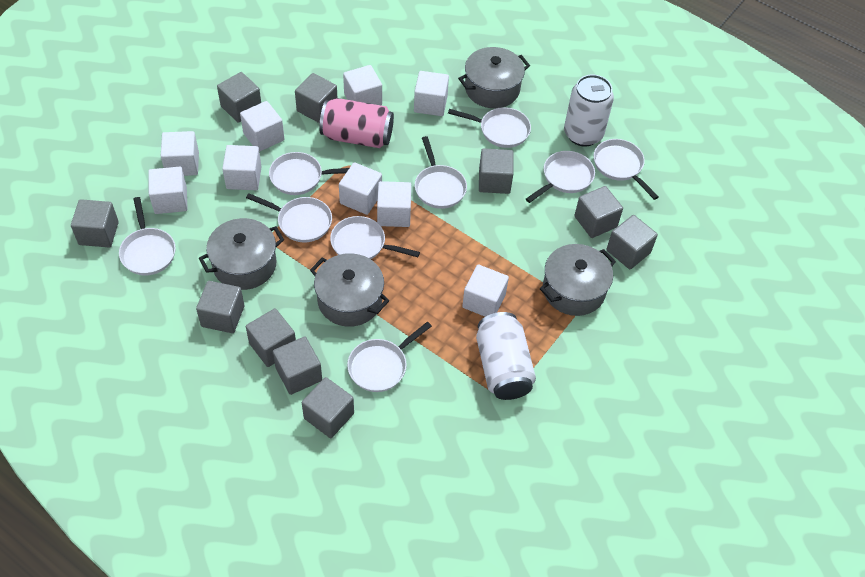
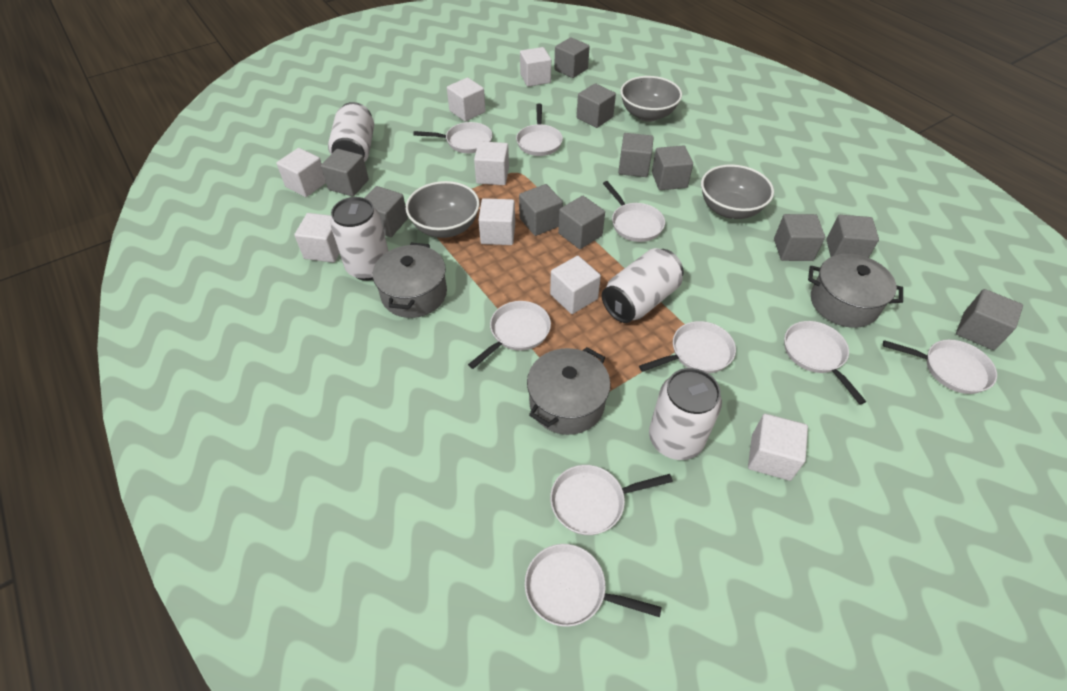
grey bowl: 0 -> 3
grey cube: 10 -> 11
grey pot: 4 -> 3
pink can: 1 -> 0
white can: 2 -> 4
white cube: 9 -> 8

